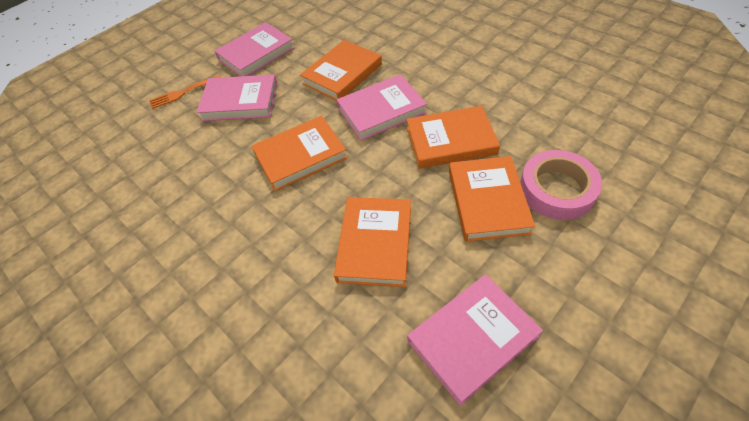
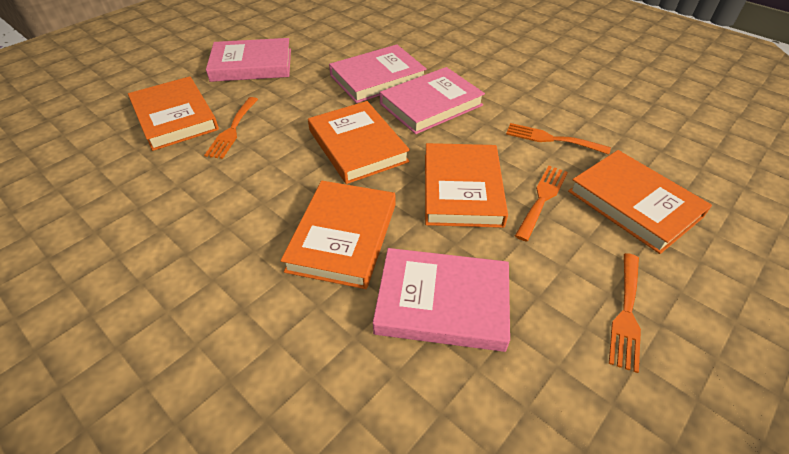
orange fork: 1 -> 4
pink tape: 1 -> 0

